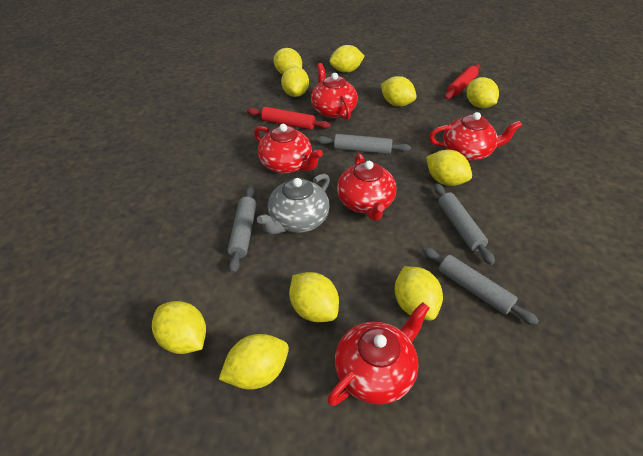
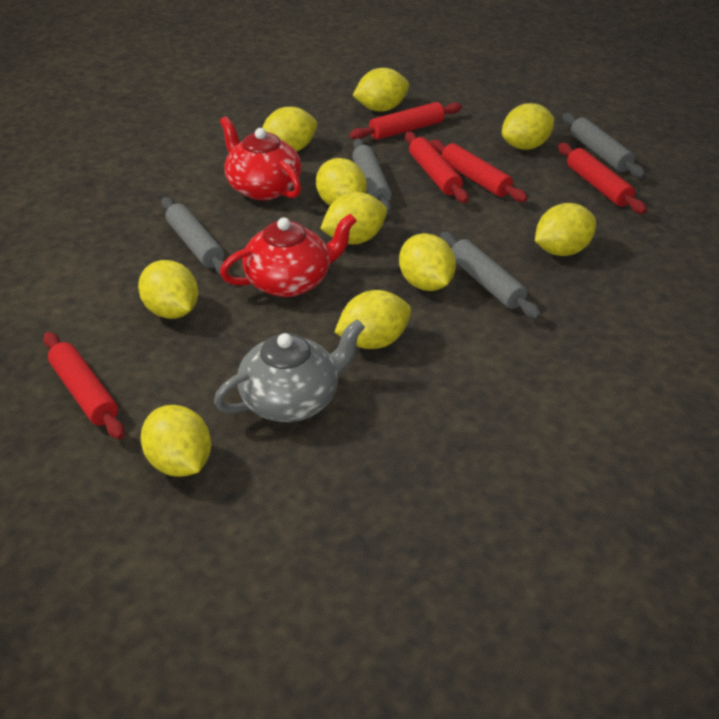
red rolling pin: 2 -> 5
red teapot: 5 -> 2

